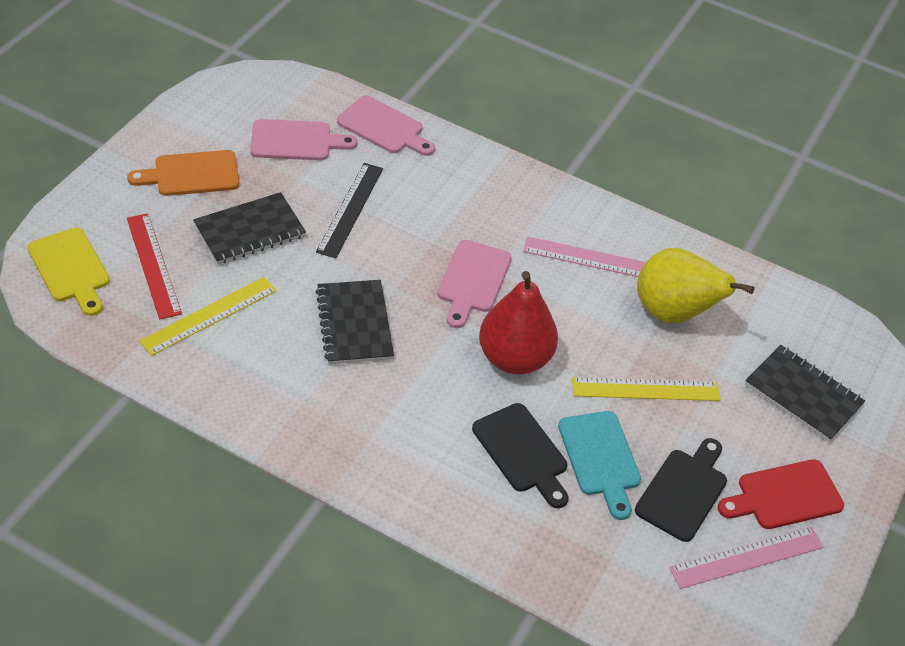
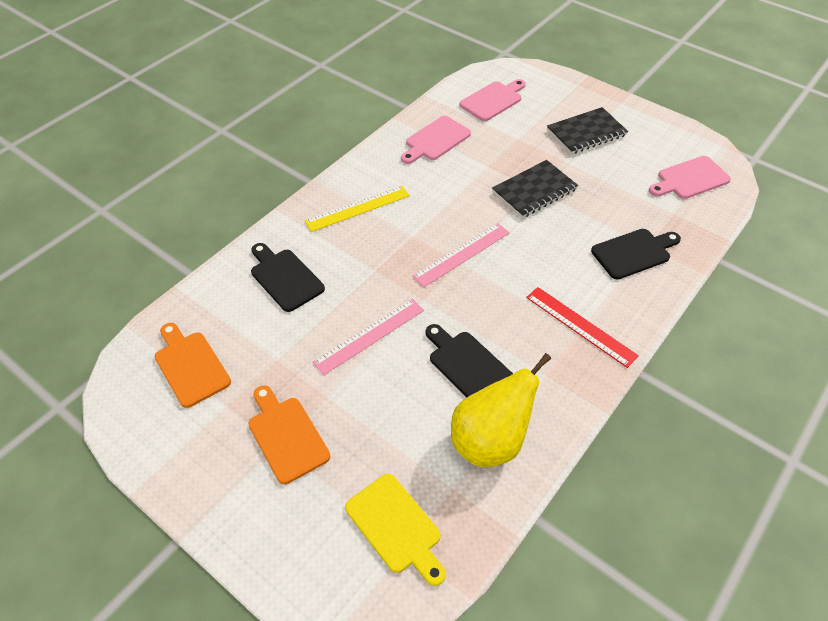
black cutting board: 2 -> 3
black notebook: 3 -> 2
black ruler: 1 -> 0
orange cutting board: 1 -> 2
red cutting board: 1 -> 0
red pear: 1 -> 0
turquoise cutting board: 1 -> 0
yellow ruler: 2 -> 1

